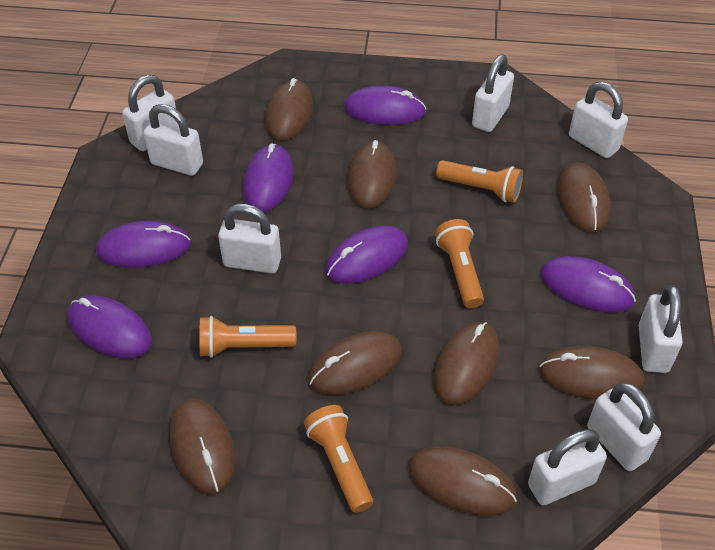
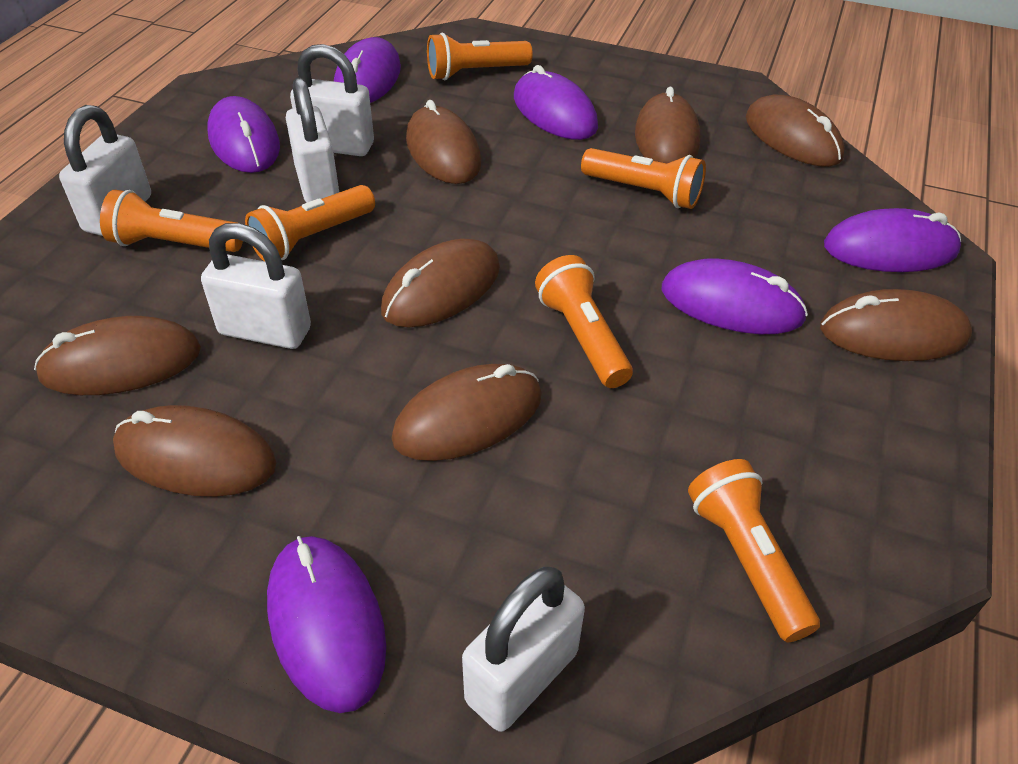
orange flashlight: 4 -> 6
white padlock: 8 -> 5

